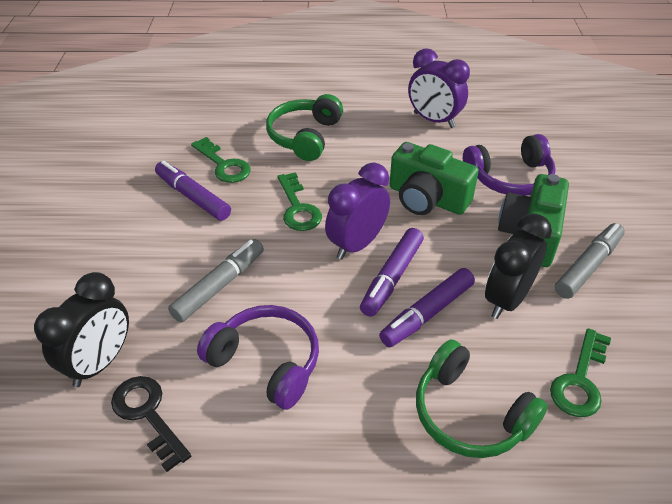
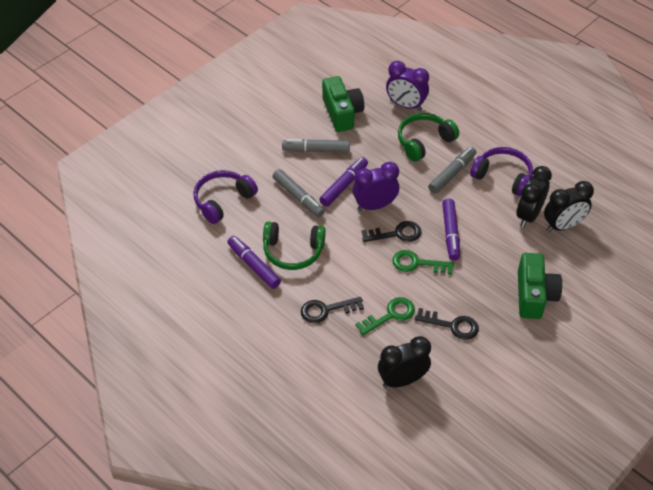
black clock: 2 -> 3
black key: 1 -> 3
green key: 3 -> 2
grey marker: 2 -> 3

